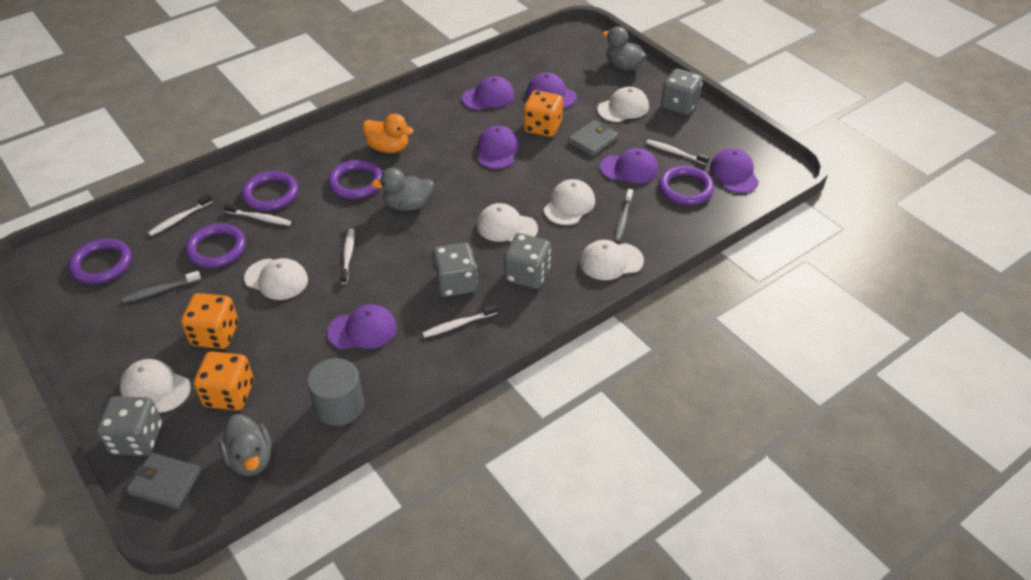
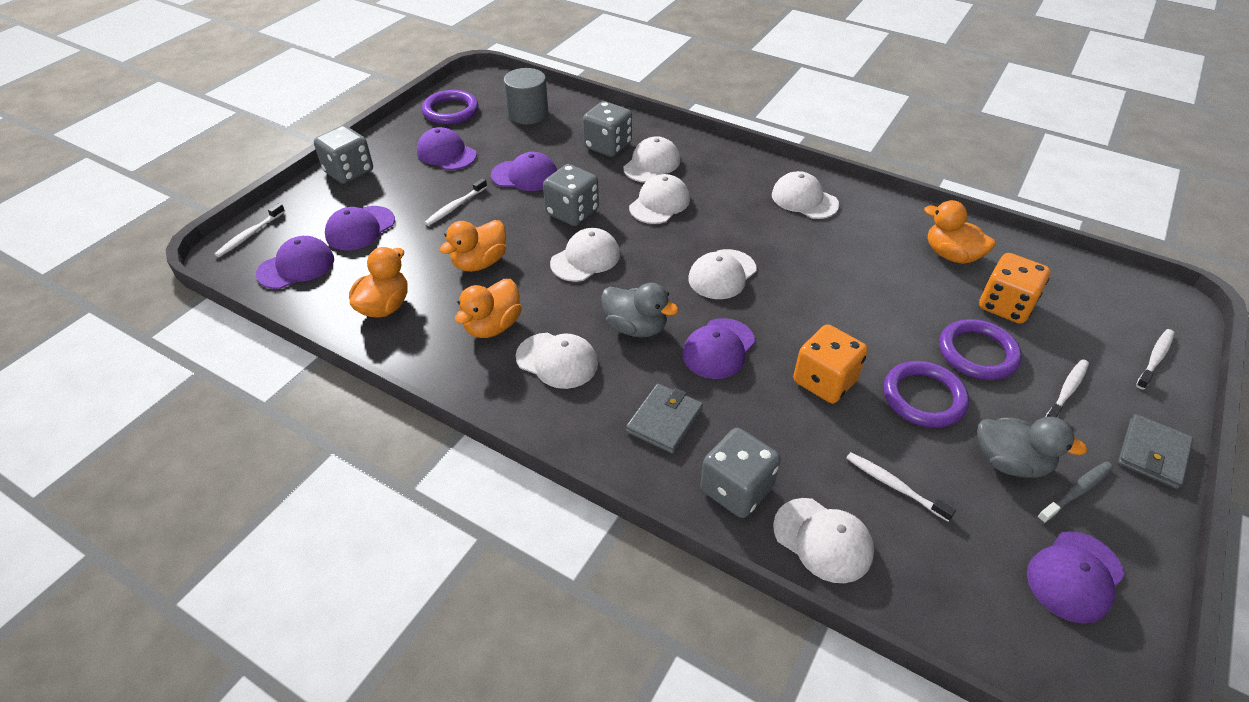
grey duck: 3 -> 2
grey toothbrush: 2 -> 1
orange dice: 3 -> 2
orange duck: 1 -> 4
purple ring: 5 -> 3
white cap: 6 -> 7

